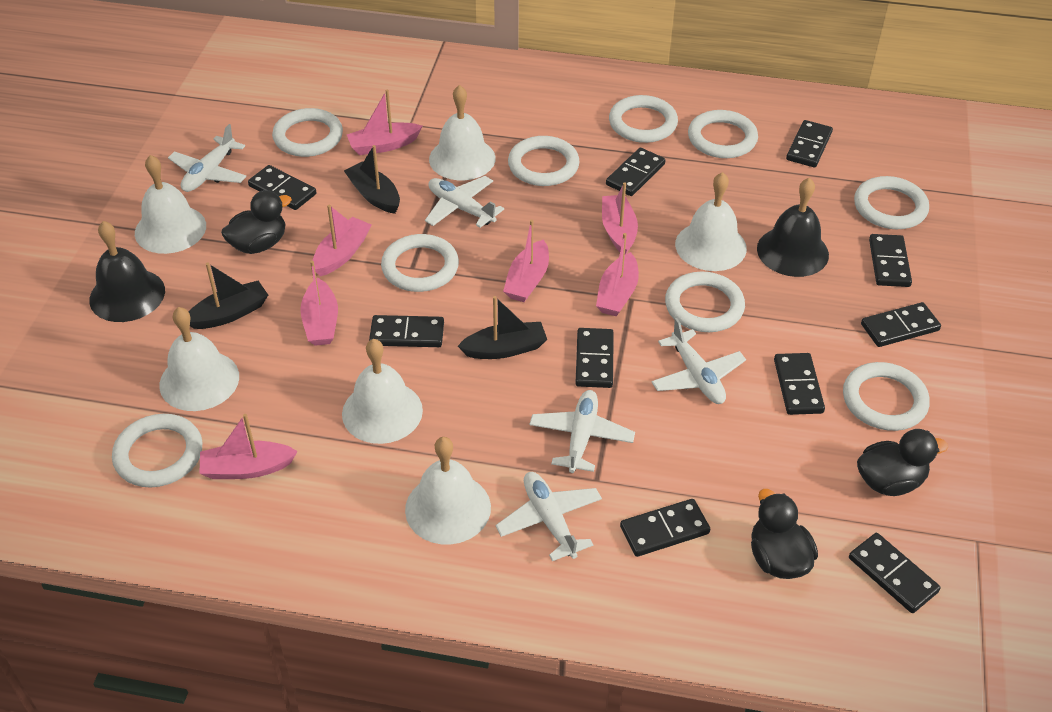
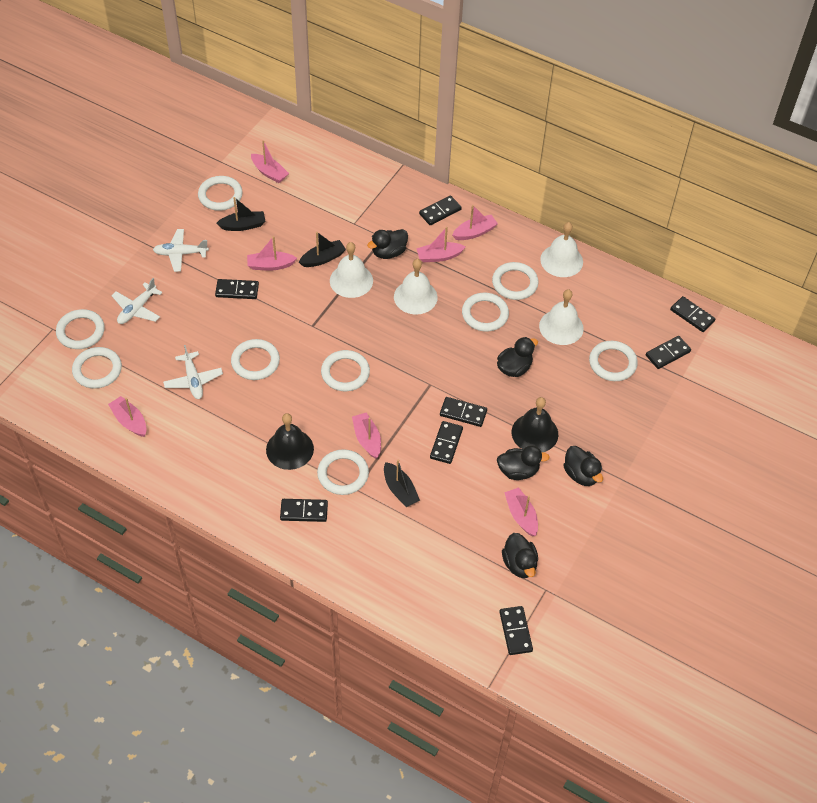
black domino: 10 -> 8
black duck: 3 -> 5
white bell: 6 -> 4
white plane: 5 -> 3

